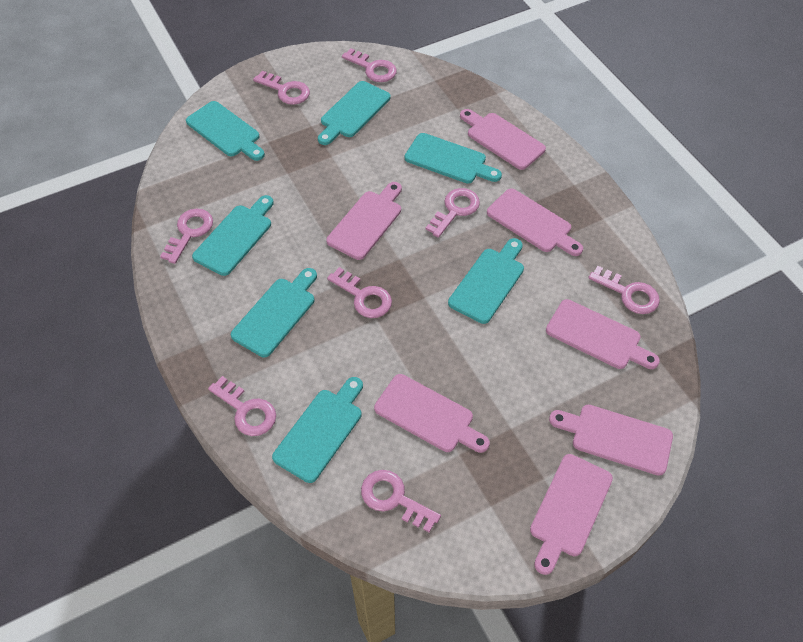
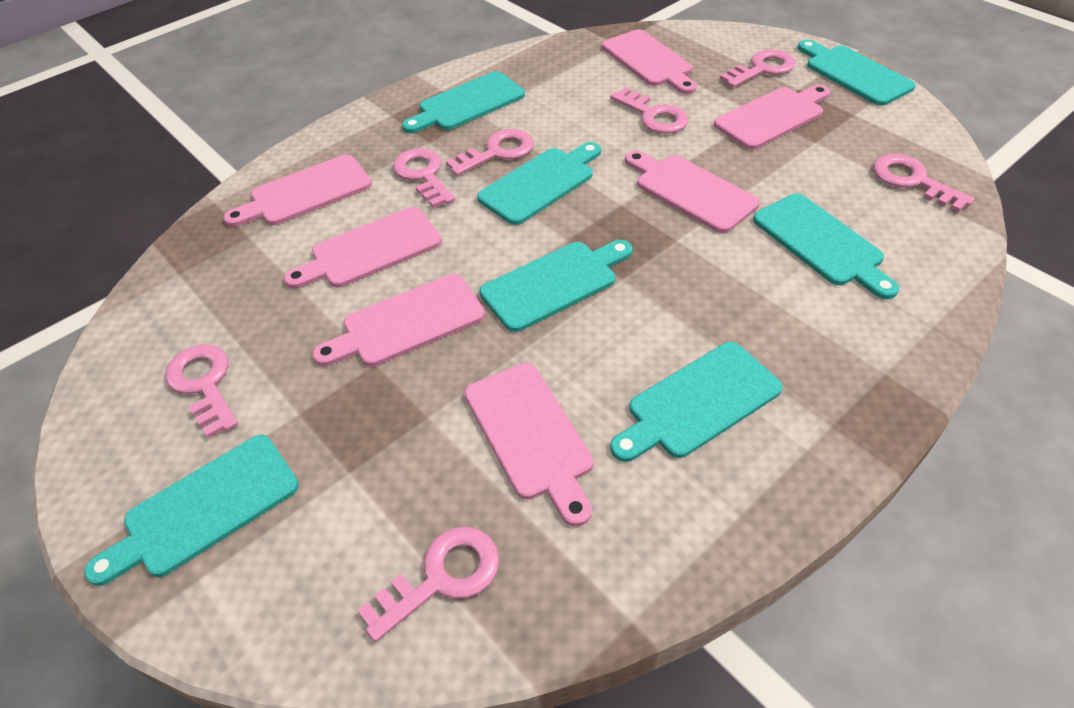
pink key: 8 -> 7

